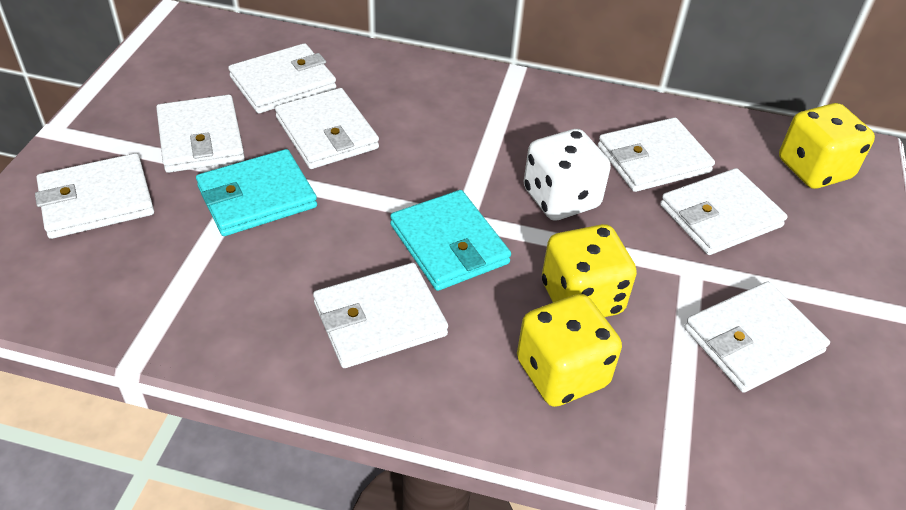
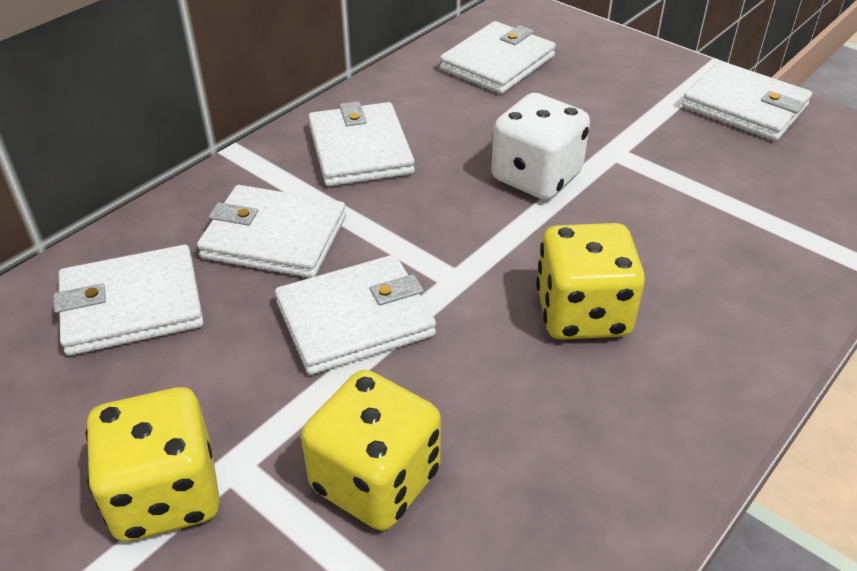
turquoise wallet: 2 -> 0
white wallet: 8 -> 6

